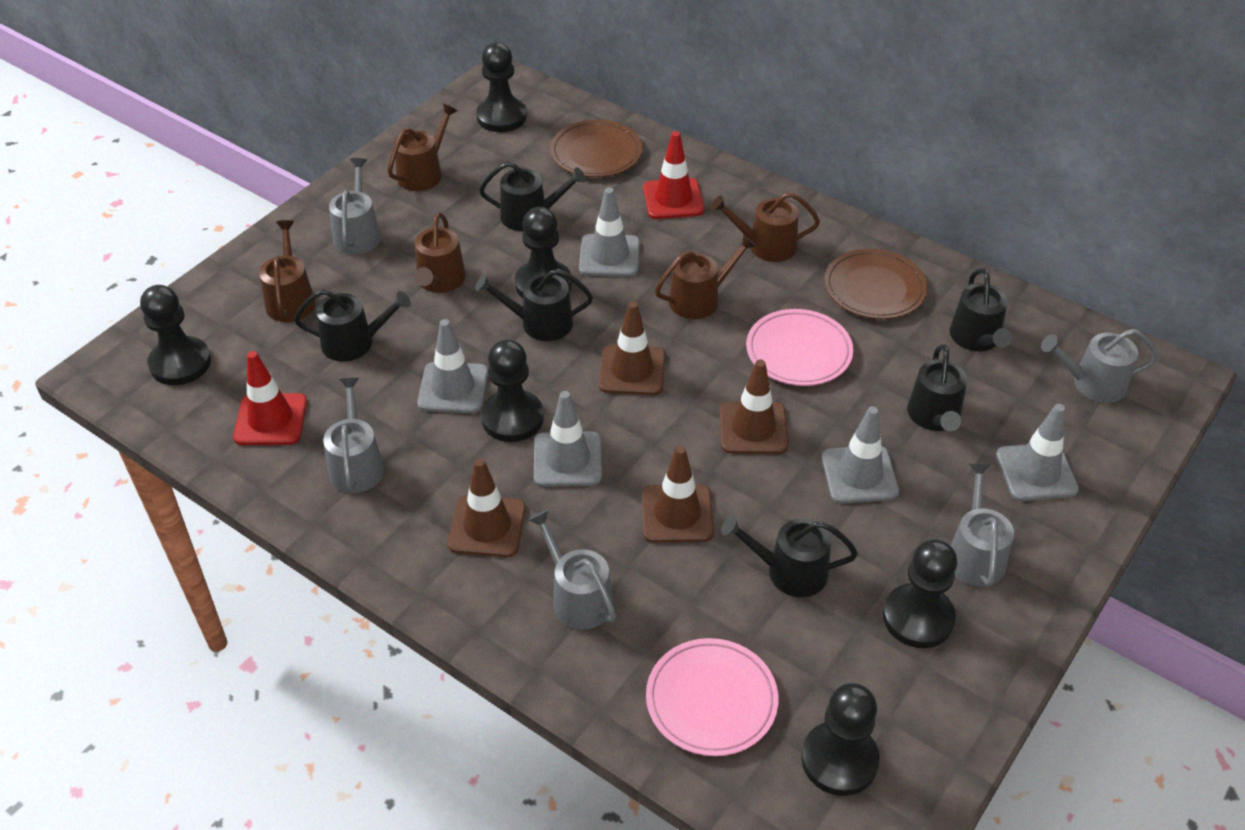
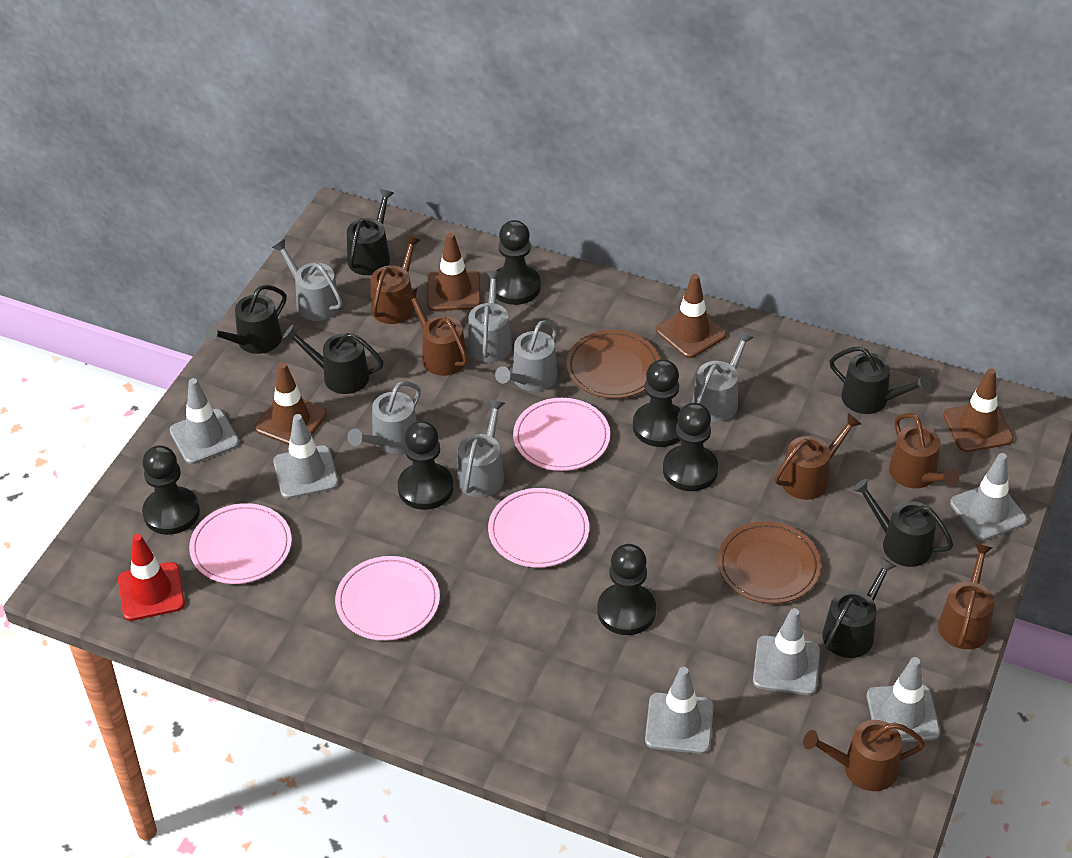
brown watering can: 5 -> 6
grey traffic cone: 5 -> 6
grey watering can: 5 -> 6
pink plate: 2 -> 4
red traffic cone: 2 -> 1

